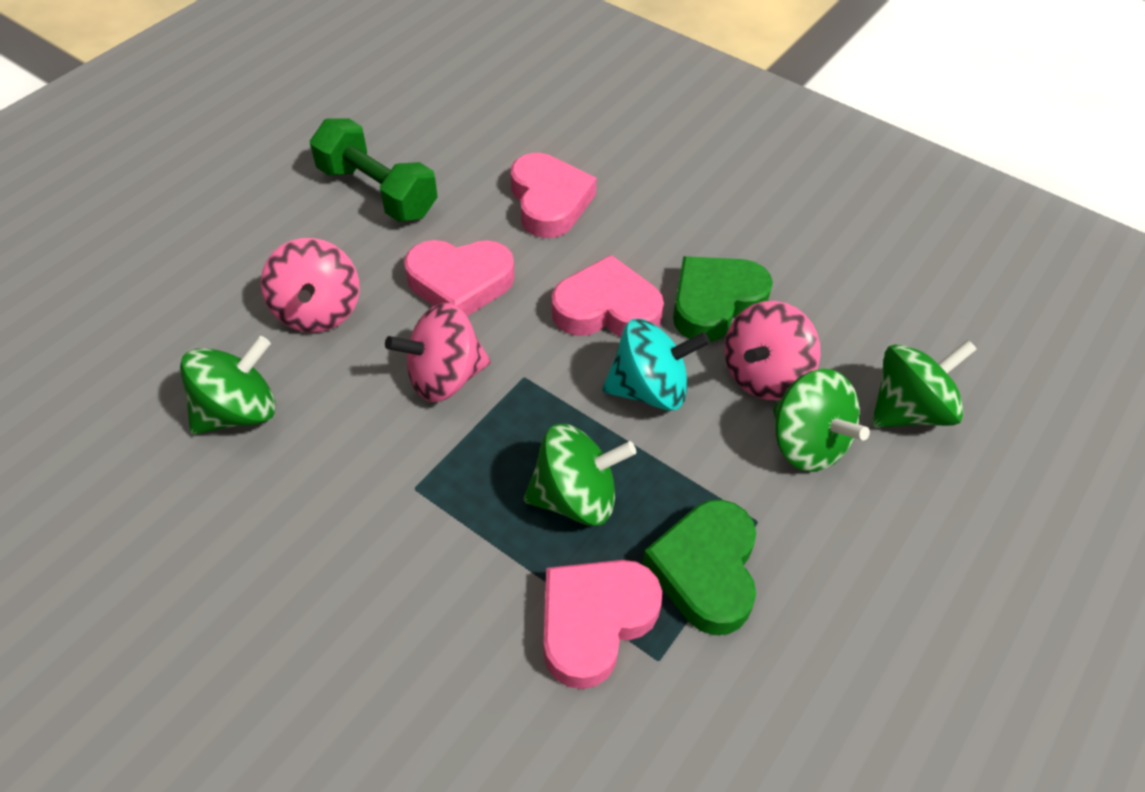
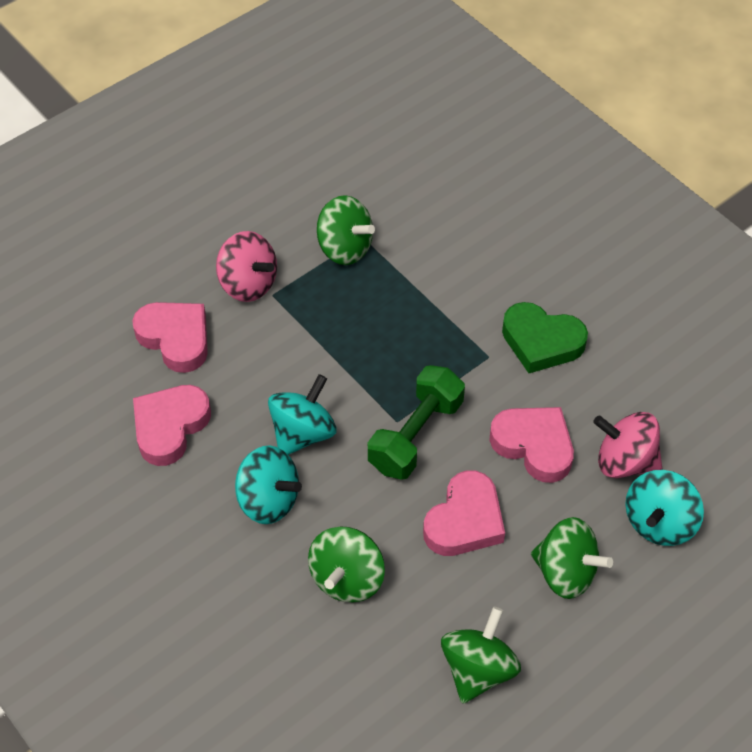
green heart: 2 -> 1
pink spinning top: 3 -> 2
turquoise spinning top: 1 -> 3

